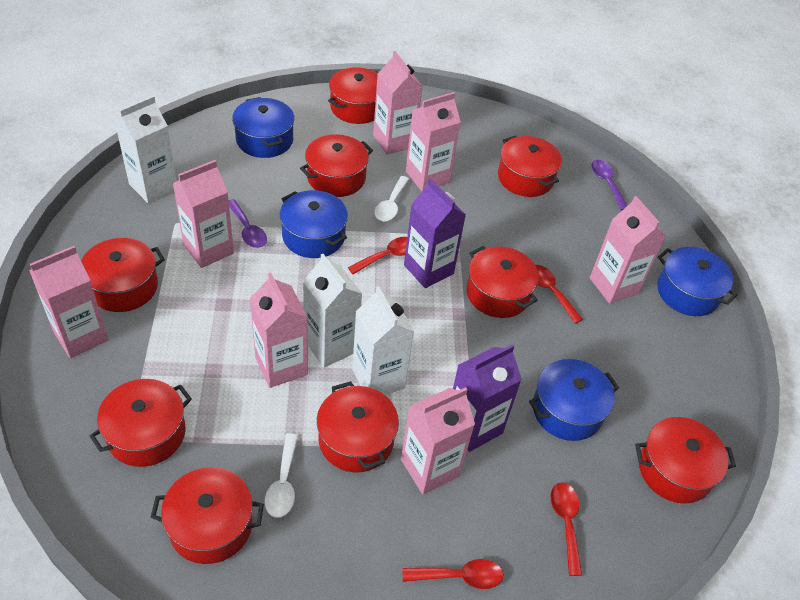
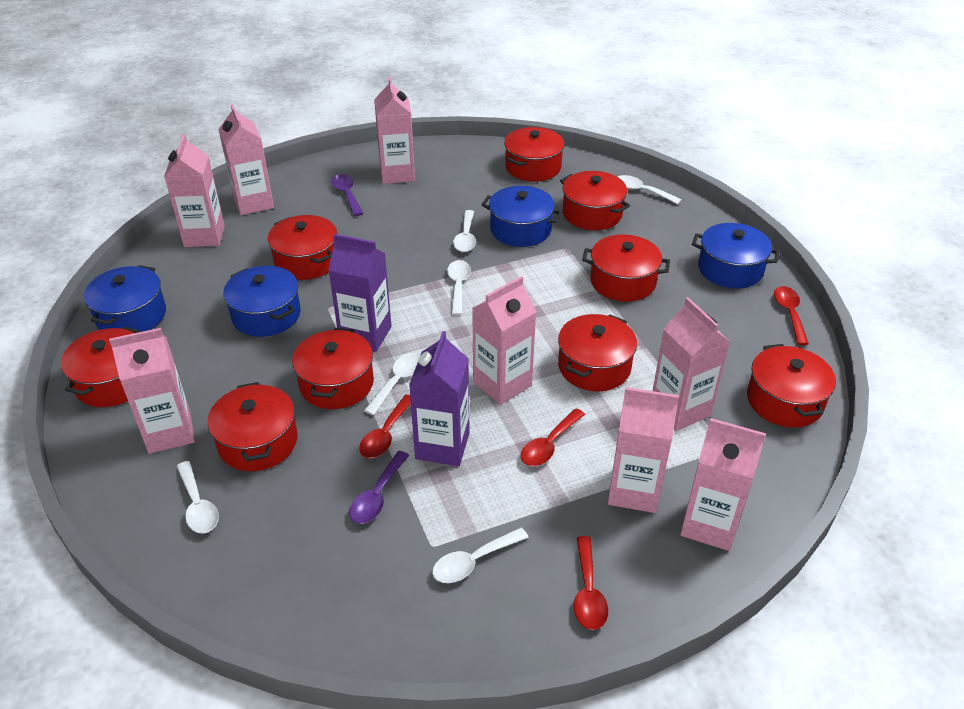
pink carton: 7 -> 8
white carton: 3 -> 0
white spoon: 2 -> 6

